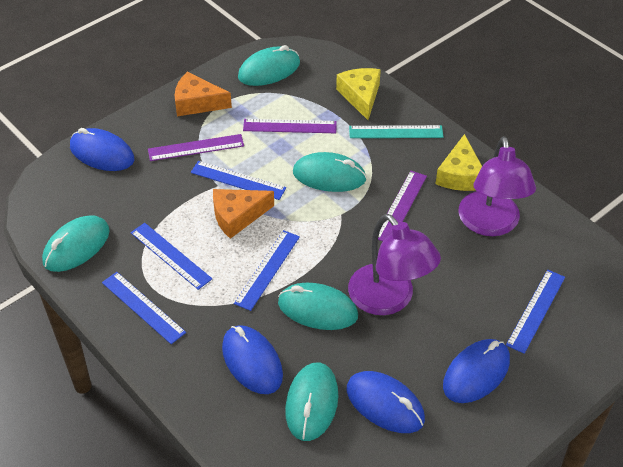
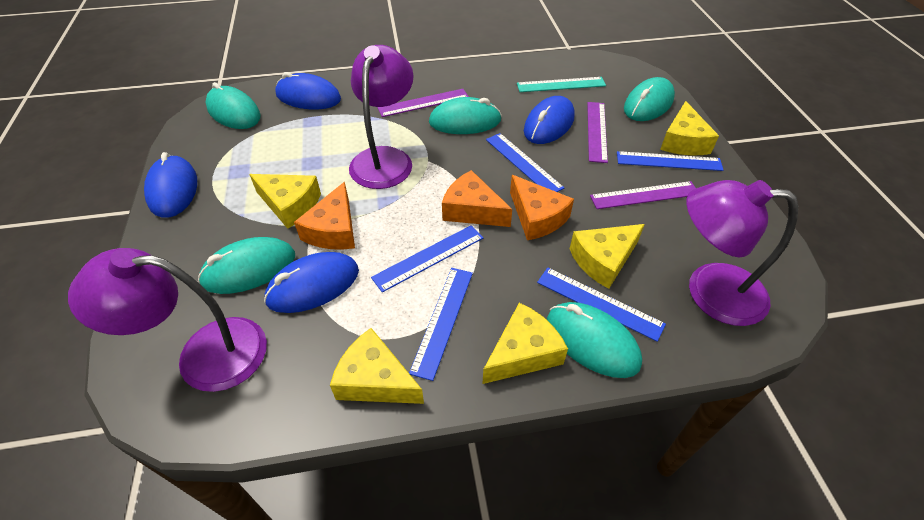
orange cheese: 2 -> 3
purple lamp: 2 -> 3
yellow cheese: 2 -> 5

